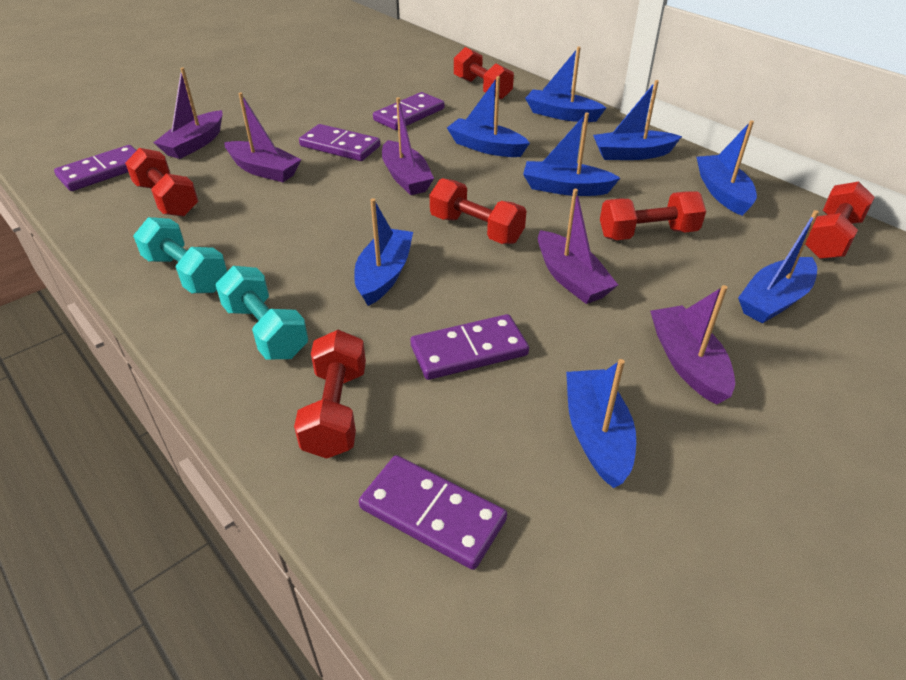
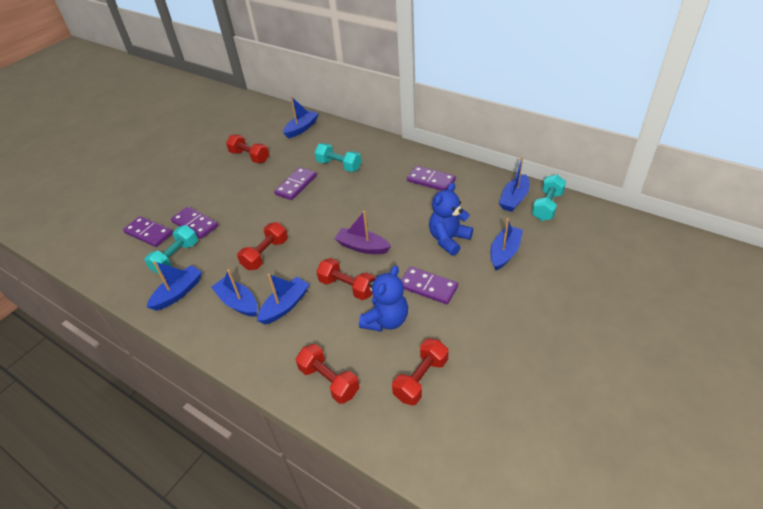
blue boat: 8 -> 6
blue teddy bear: 0 -> 2
purple boat: 5 -> 1
red dumbbell: 6 -> 5
turquoise dumbbell: 2 -> 3

